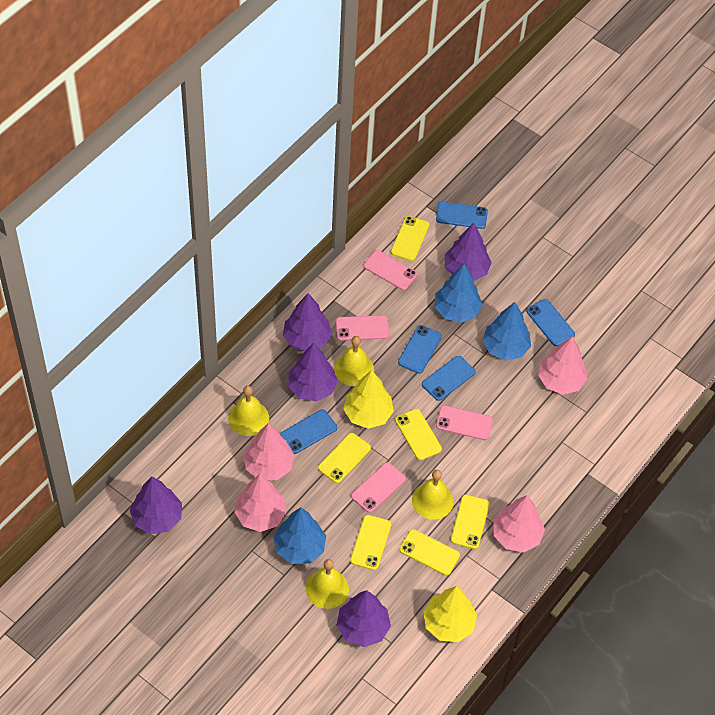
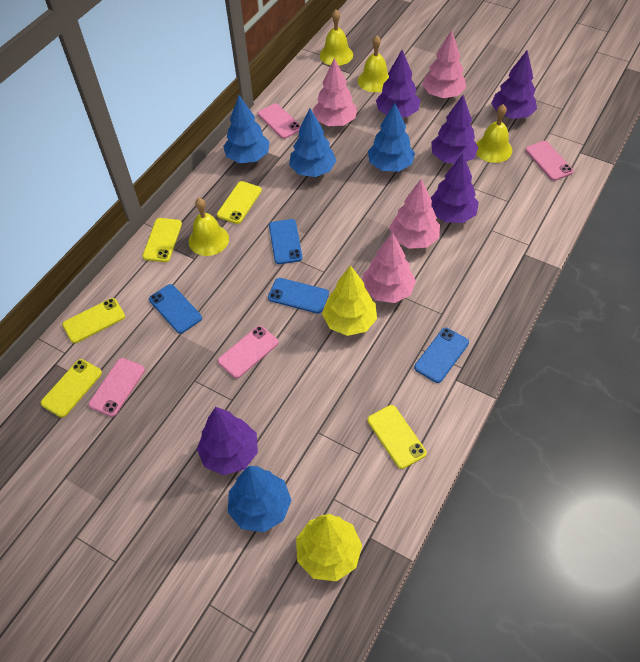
blue phone: 5 -> 4
blue tree: 3 -> 4
yellow phone: 6 -> 5

